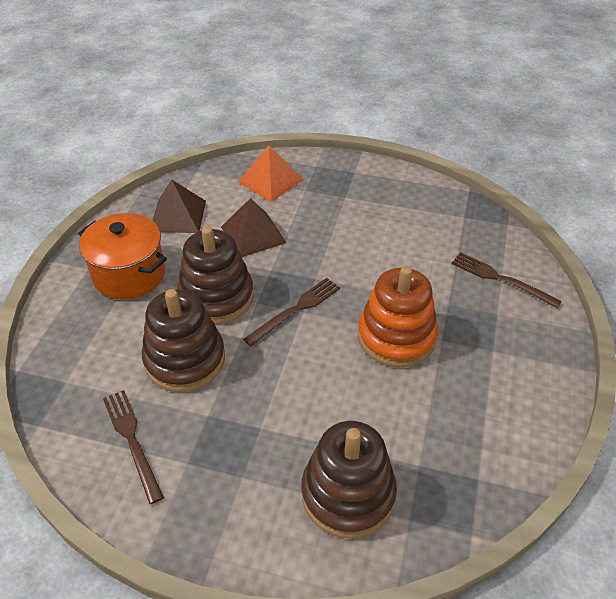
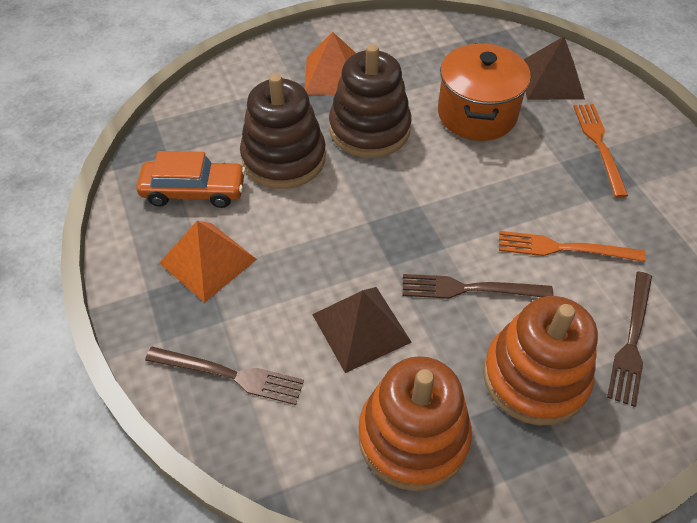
brown stacking toy: 3 -> 2
orange car: 0 -> 1
orange fork: 0 -> 2
orange pyramid: 1 -> 2
orange stacking toy: 1 -> 2

